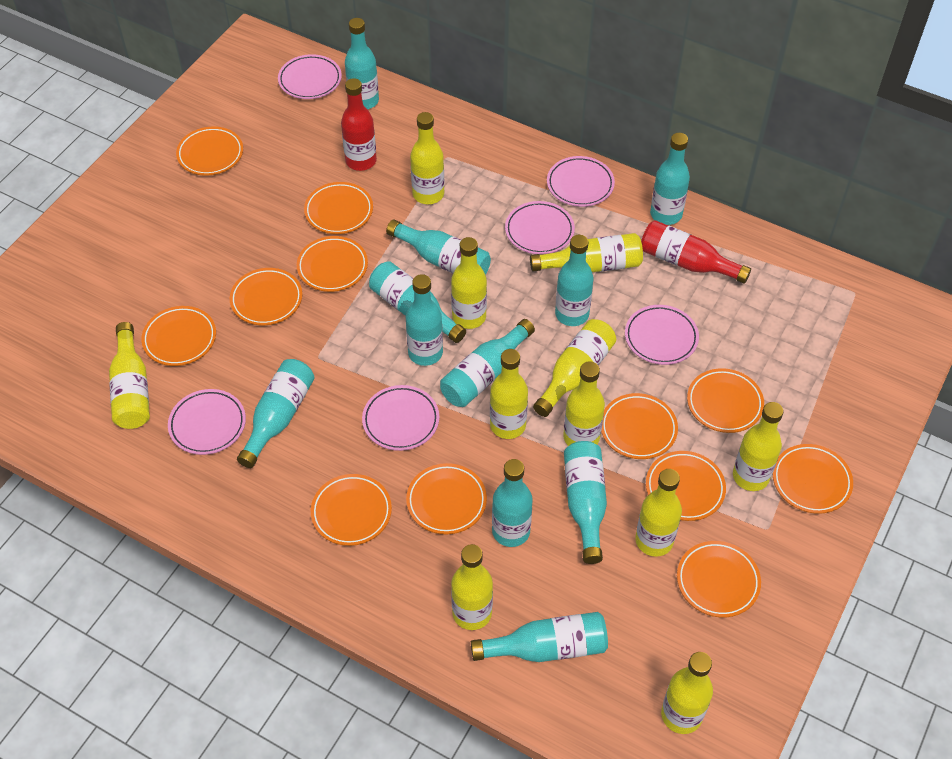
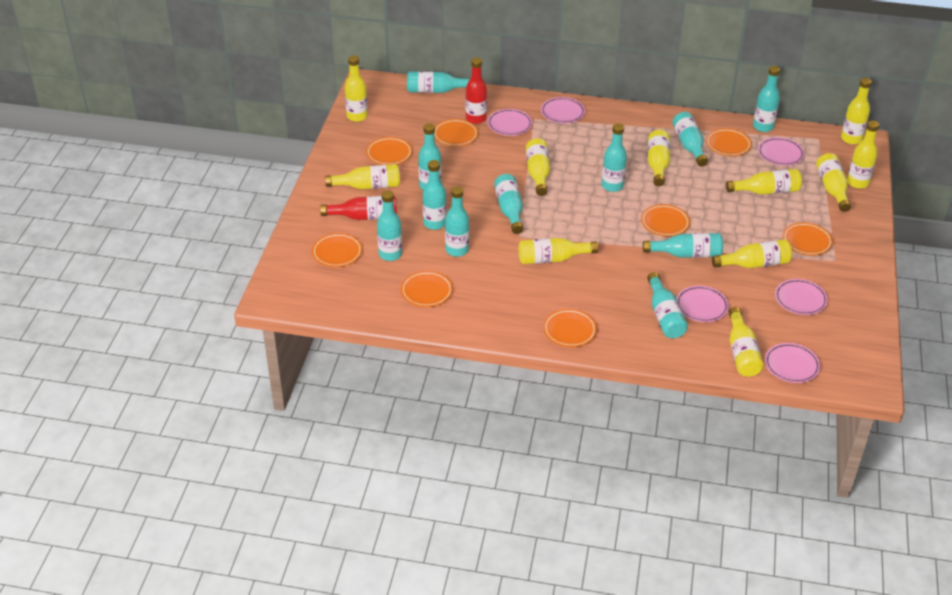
orange plate: 12 -> 8

